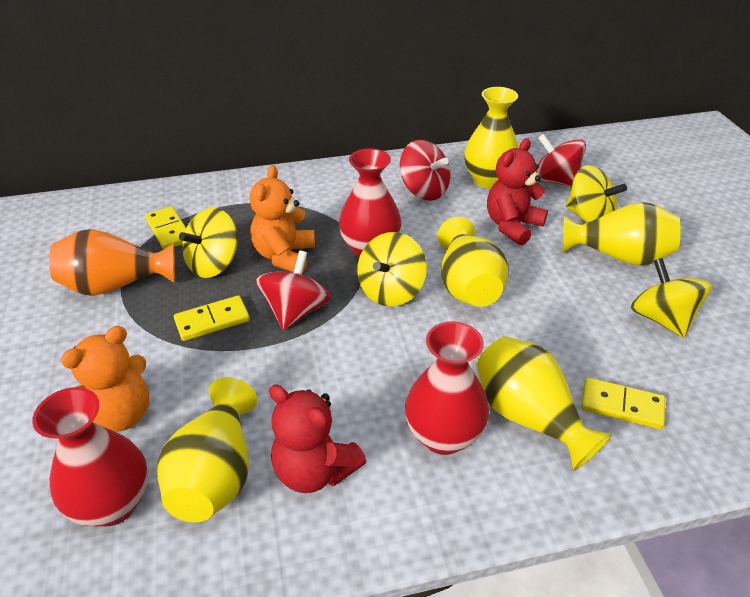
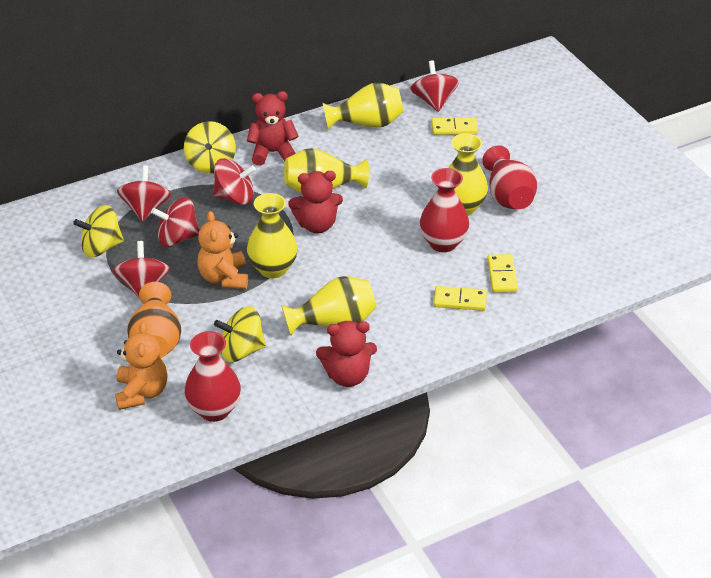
red spinning top: 3 -> 5
red teddy bear: 2 -> 3
yellow spinning top: 4 -> 3

